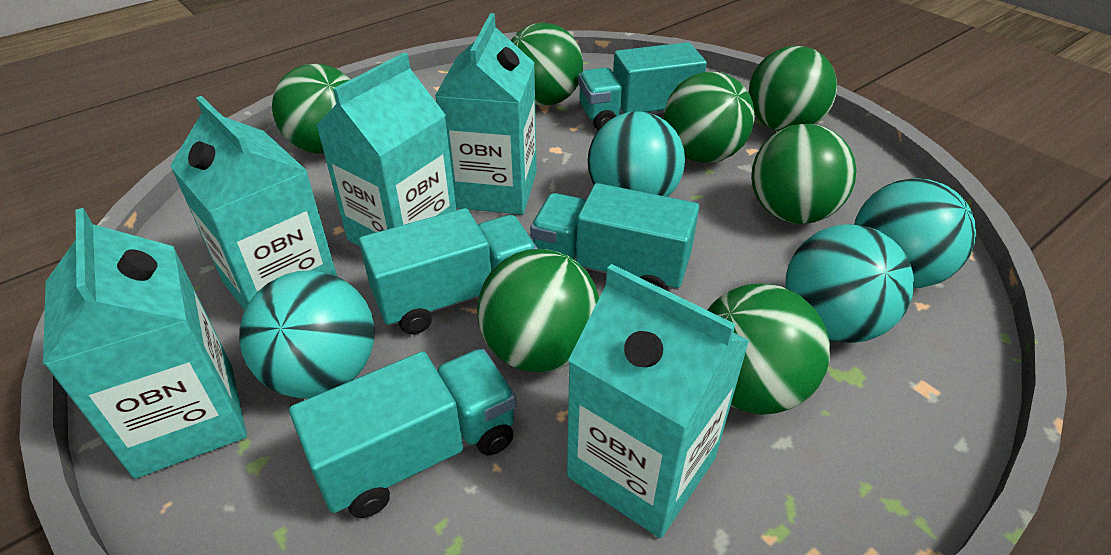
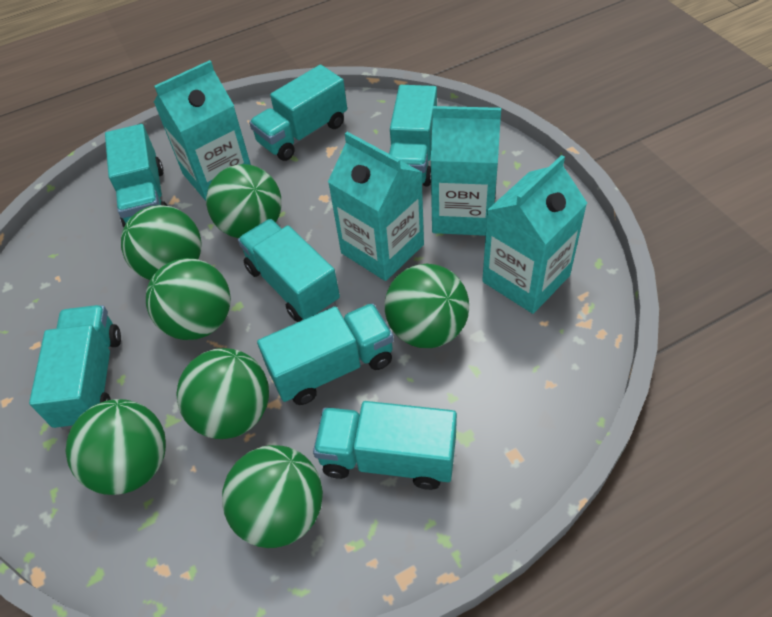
turquoise ball: 4 -> 0
turquoise carton: 5 -> 4
turquoise truck: 4 -> 7

